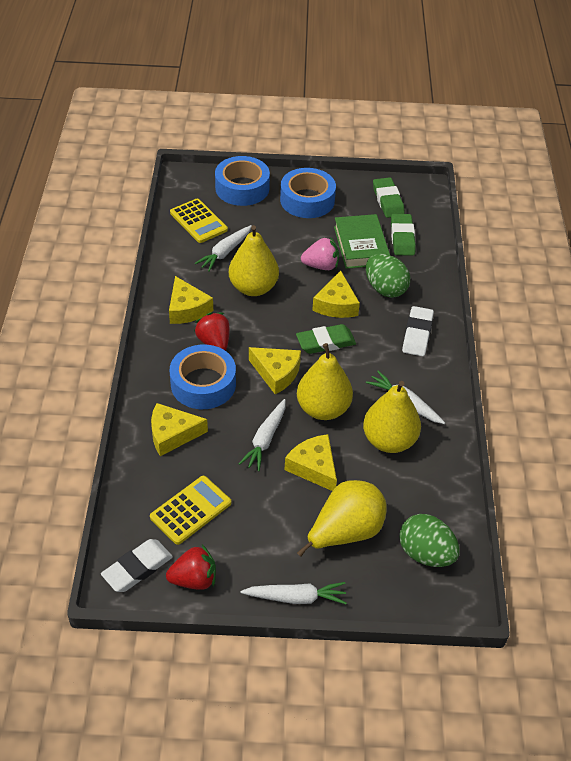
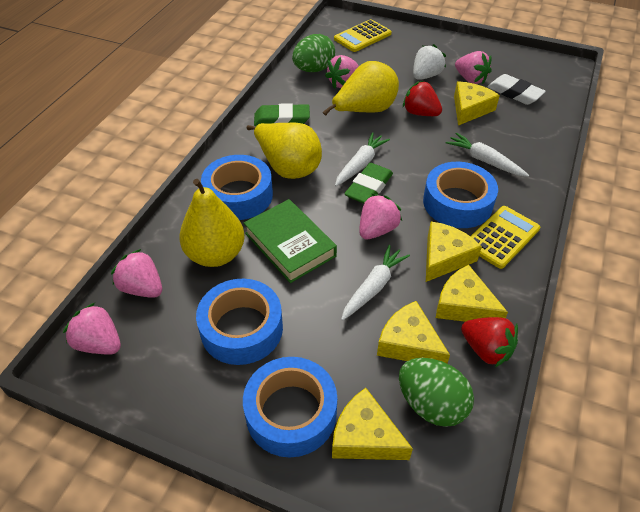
blue tape: 3 -> 4
green eraser: 3 -> 2
pink strawberry: 1 -> 5
white carrot: 4 -> 3
white eraser: 2 -> 1
white strawberry: 0 -> 1
yellow pear: 4 -> 3

